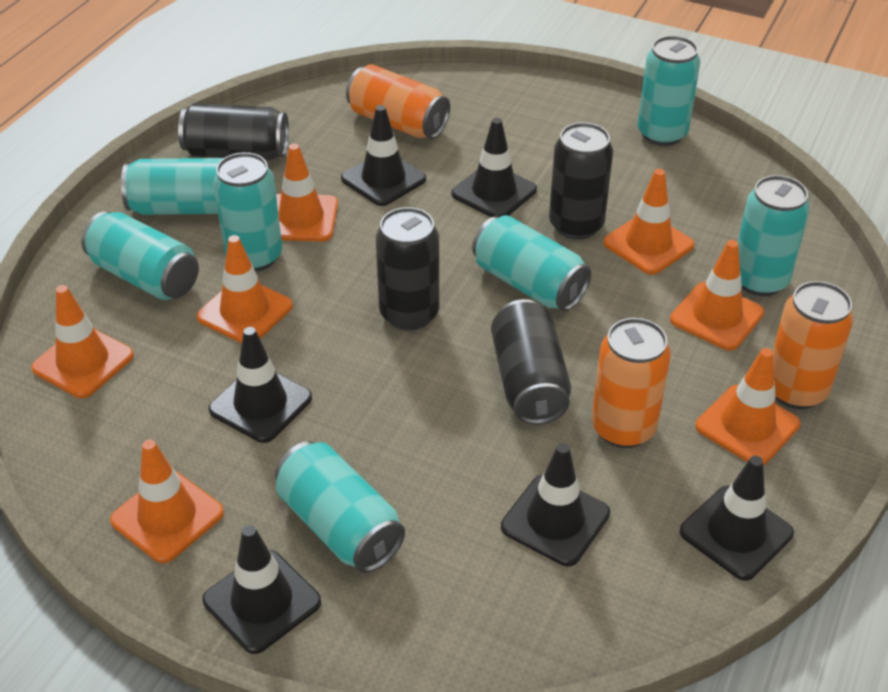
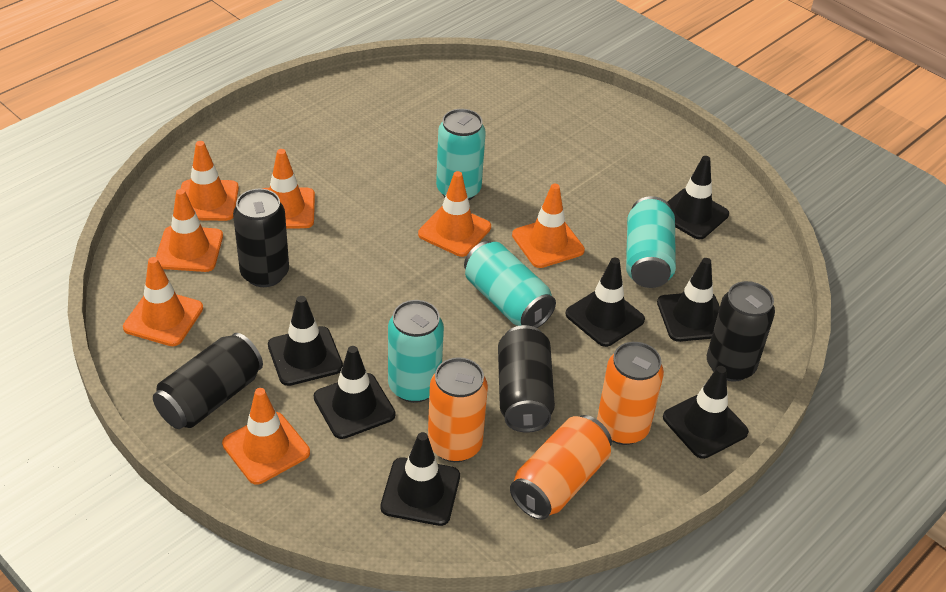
black traffic cone: 6 -> 7
turquoise can: 7 -> 4

